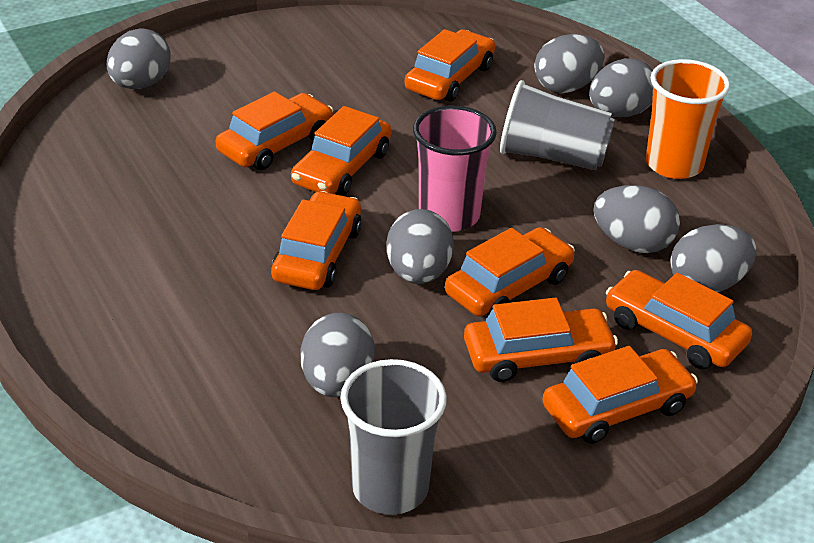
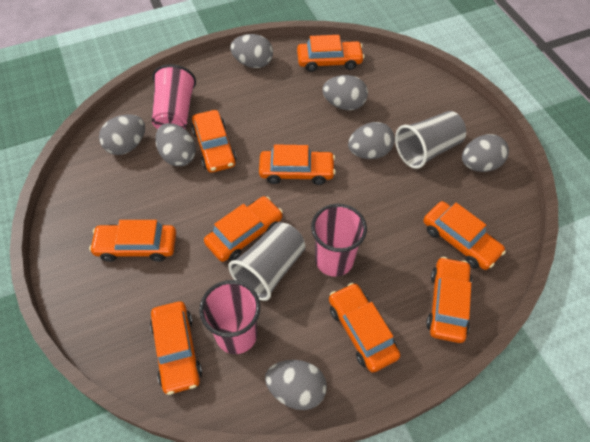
orange car: 8 -> 9
orange cup: 1 -> 0
pink cup: 1 -> 3

